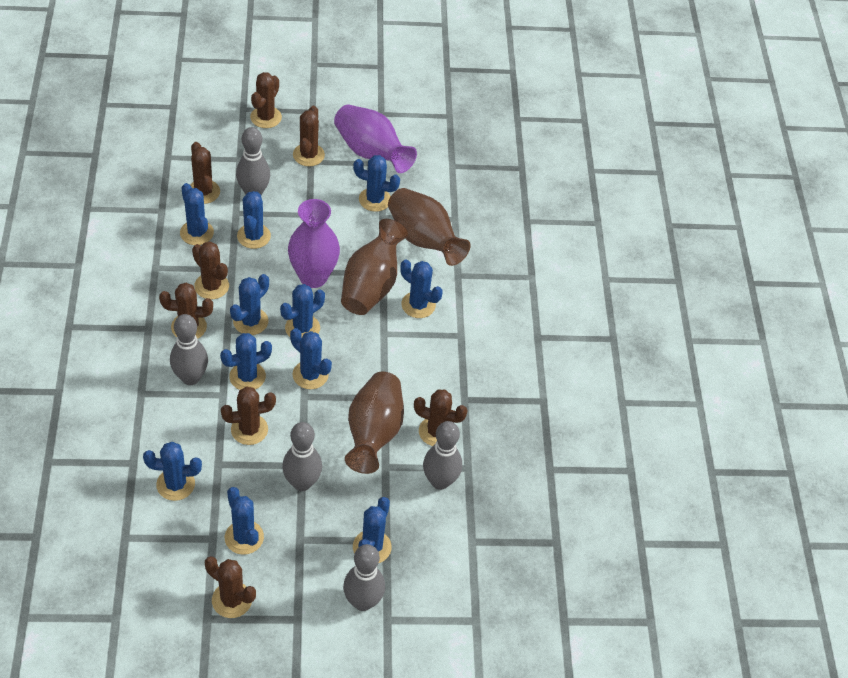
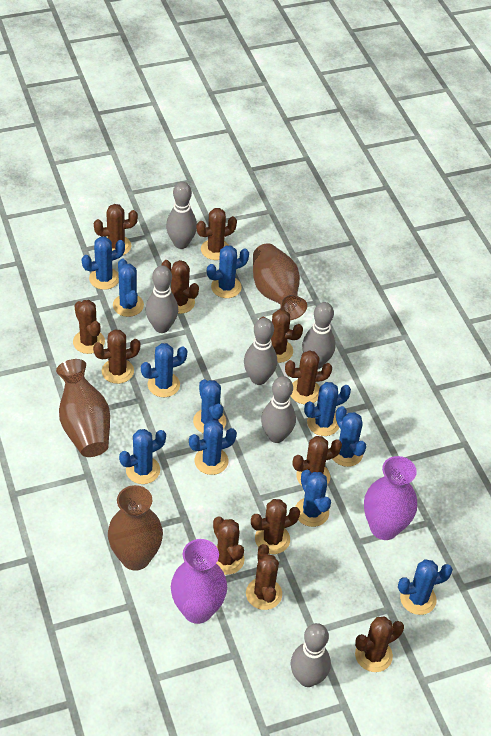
brown cactus: 8 -> 12
grey bowling pin: 5 -> 6

